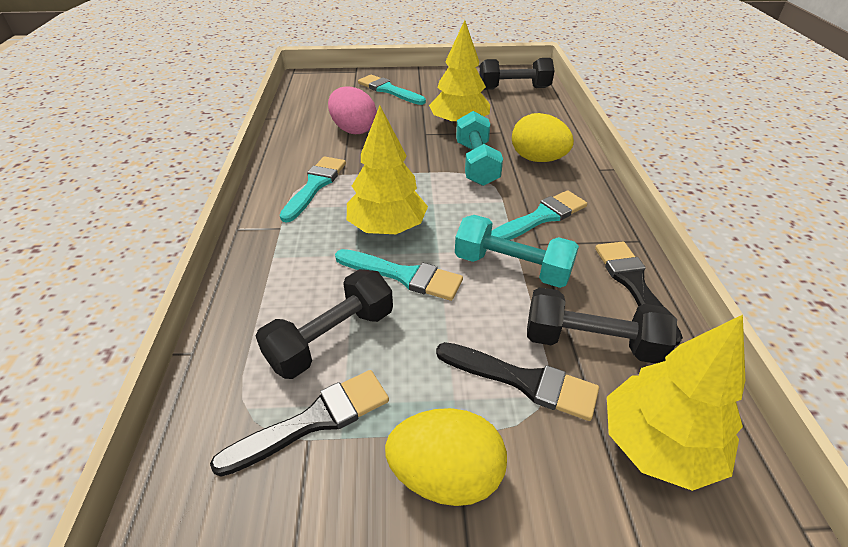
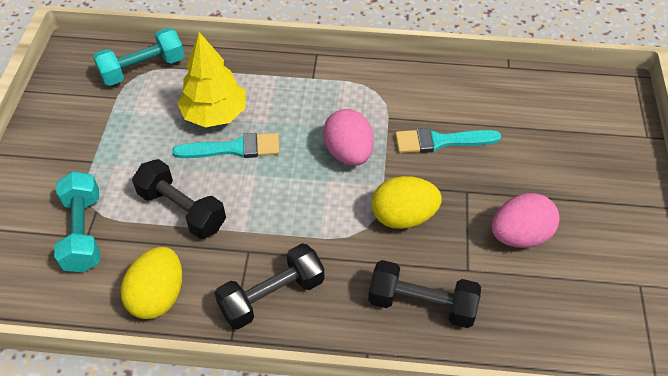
black brush: 3 -> 0
pink egg: 1 -> 2
turquoise brush: 4 -> 2
yellow tree: 3 -> 1

